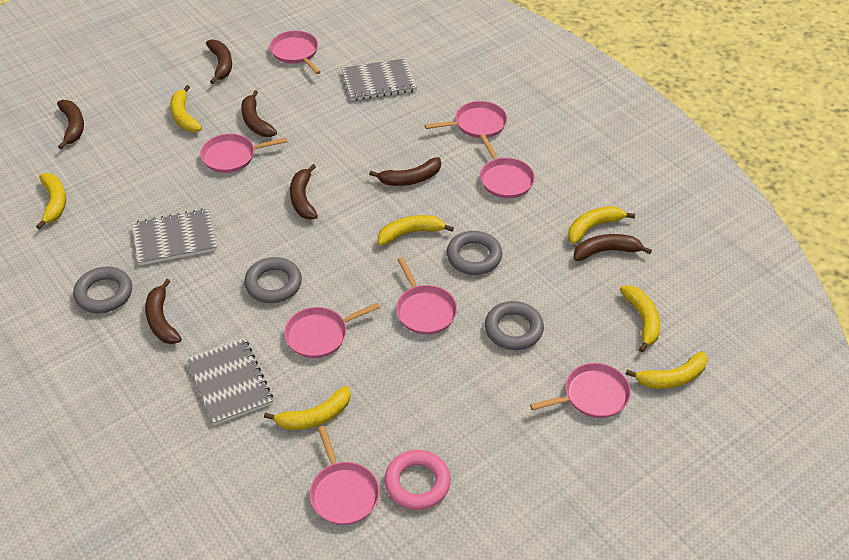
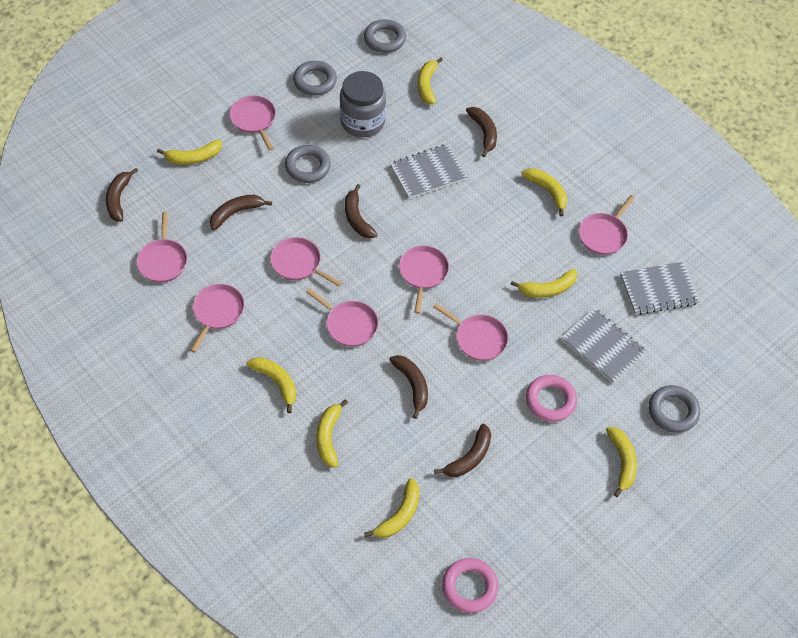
brown banana: 7 -> 6
grey jar: 0 -> 1
pink ring: 1 -> 2
yellow banana: 7 -> 8

